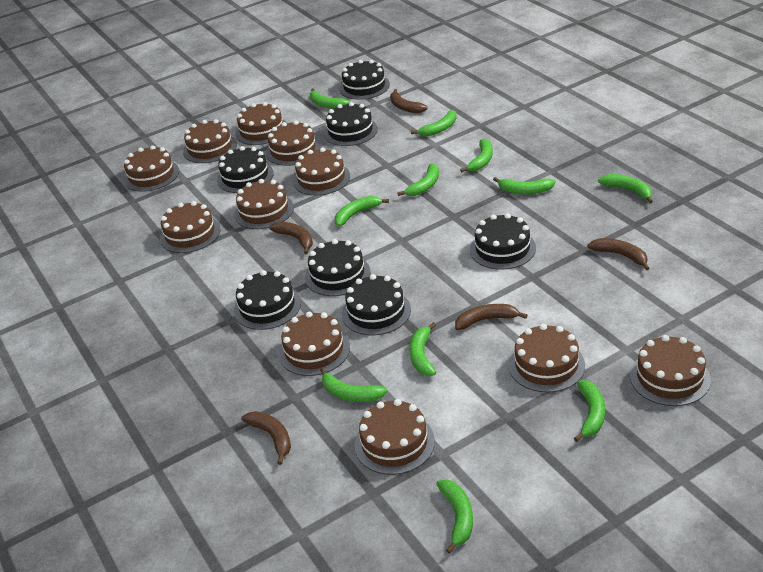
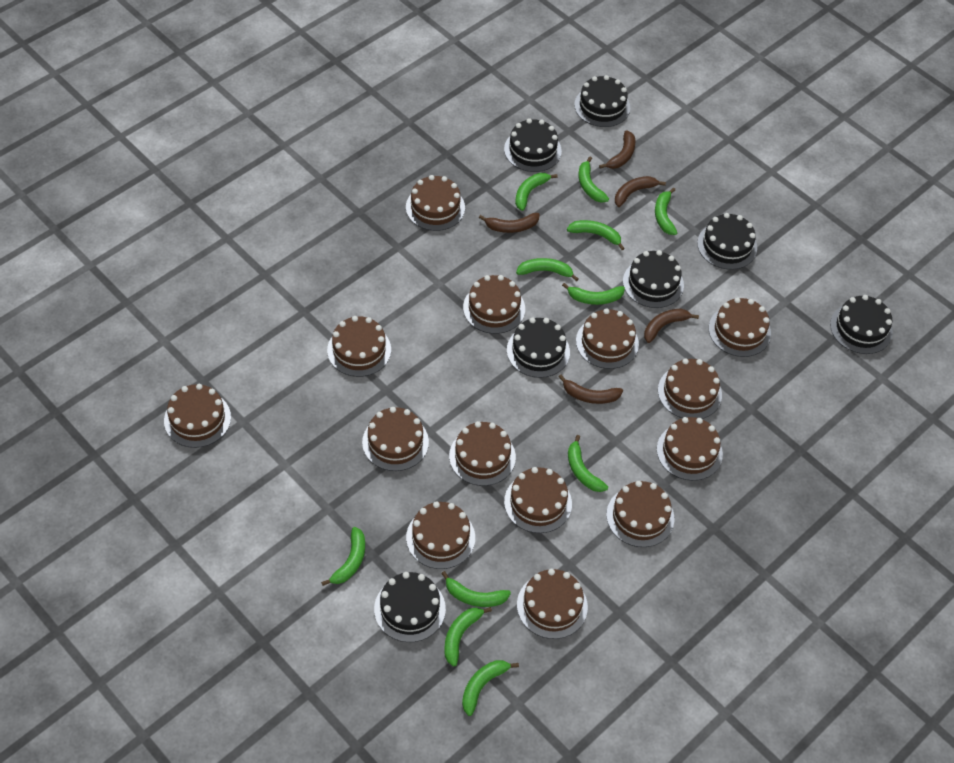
brown cake: 11 -> 14

